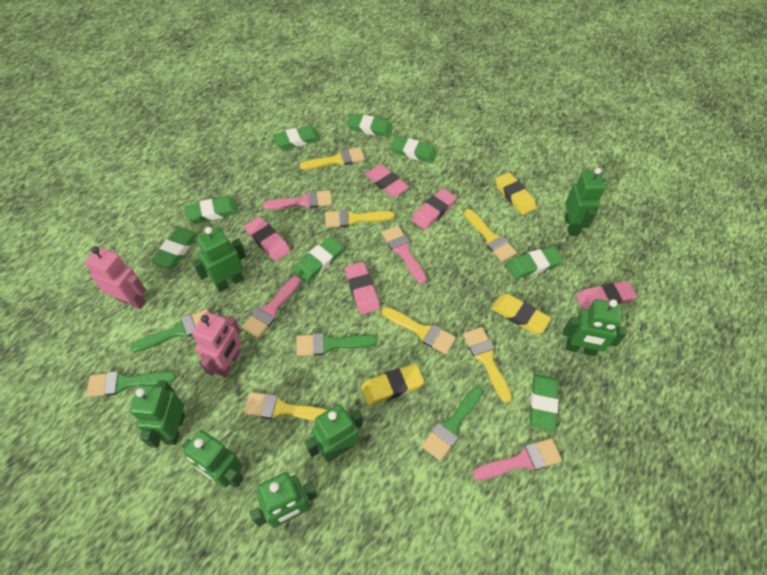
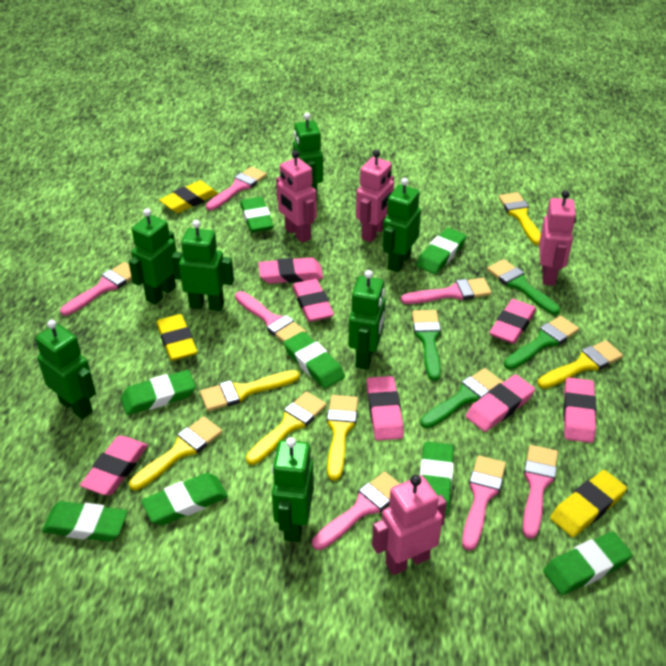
pink brush: 4 -> 7
pink eraser: 5 -> 7
pink robot: 2 -> 4

